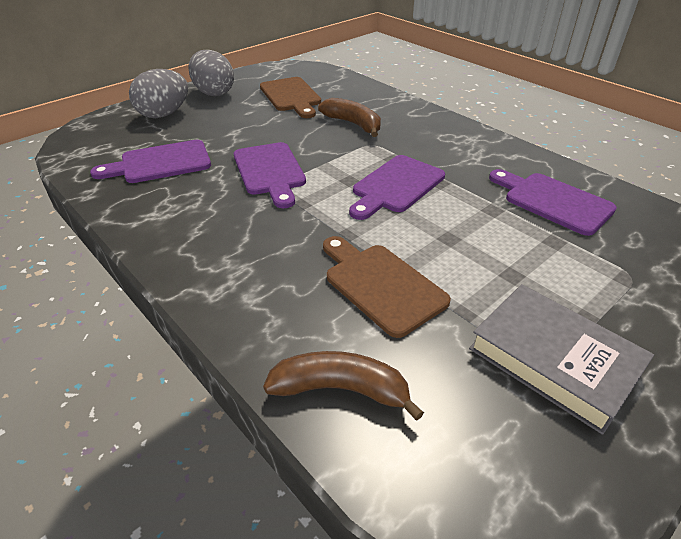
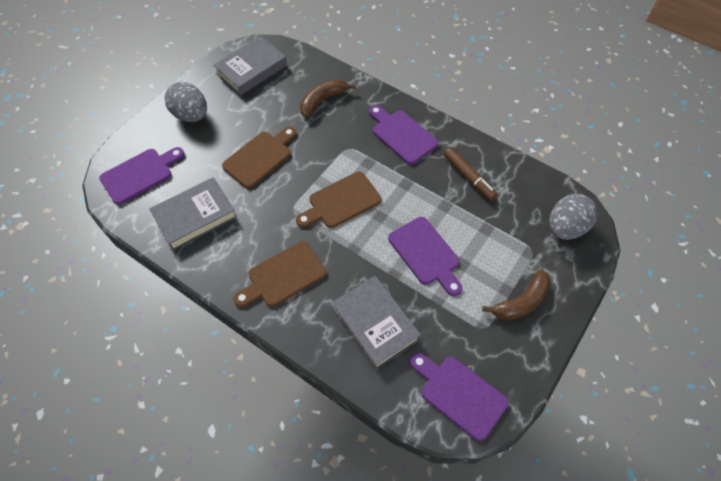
brown cutting board: 2 -> 3
brown marker: 0 -> 1
grey book: 1 -> 3

